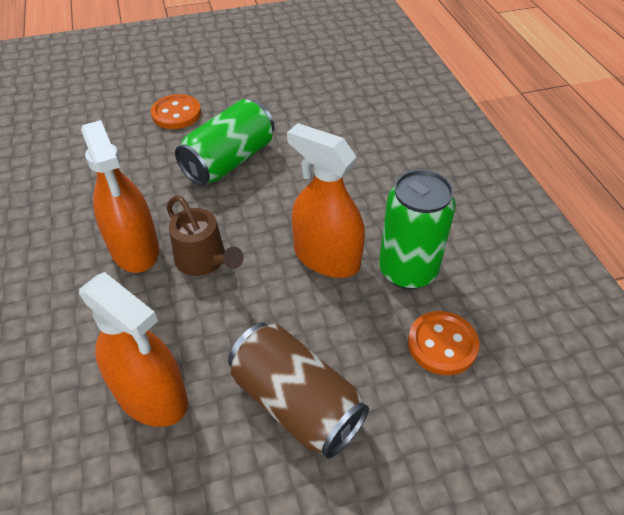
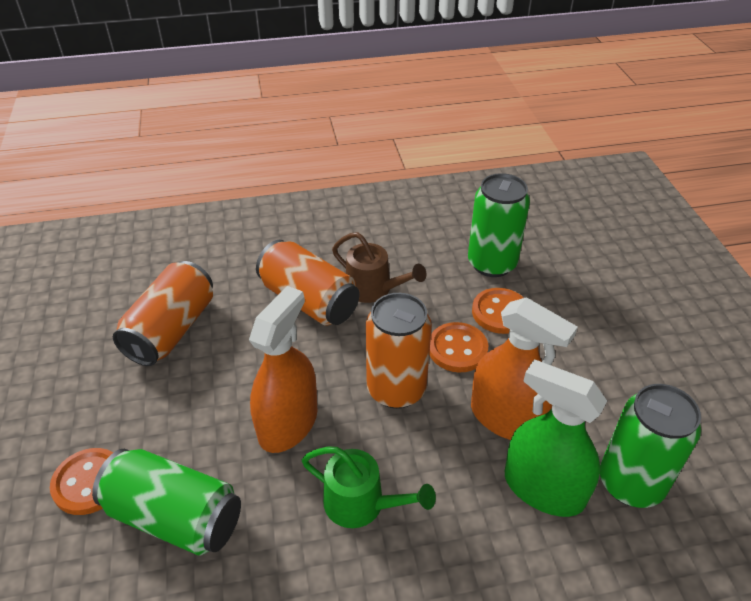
brown can: 1 -> 0
green can: 2 -> 3
green spray bottle: 0 -> 1
green watering can: 0 -> 1
orange button: 2 -> 3
orange can: 0 -> 3
orange spray bottle: 3 -> 2

